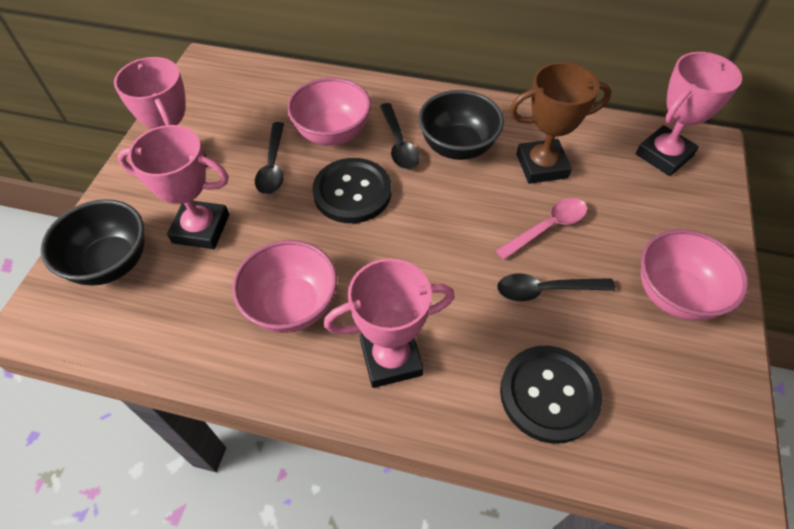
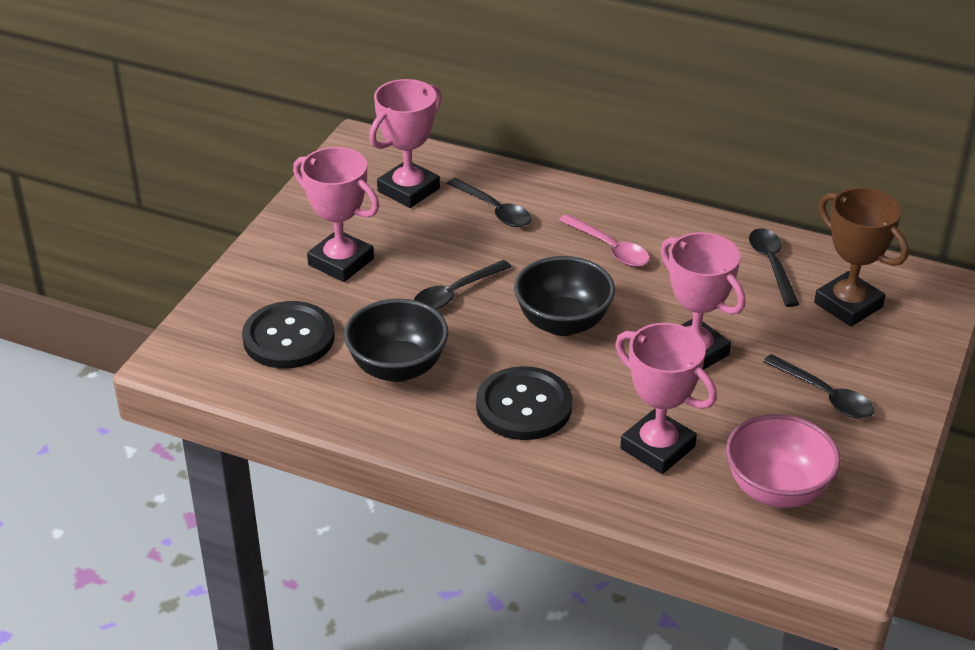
black spoon: 3 -> 4
pink bowl: 3 -> 1

